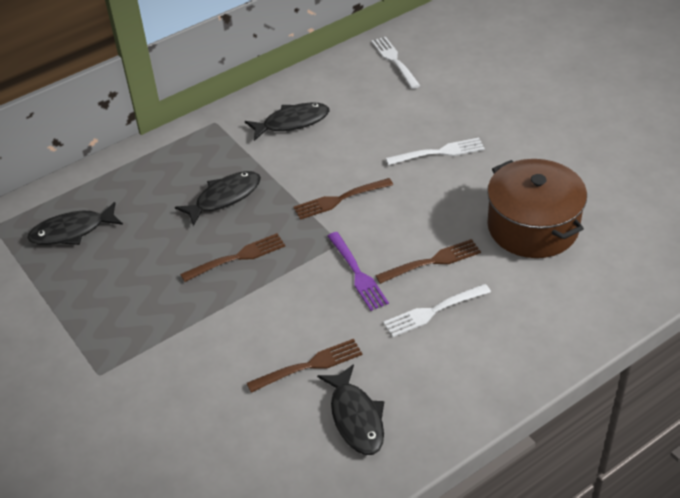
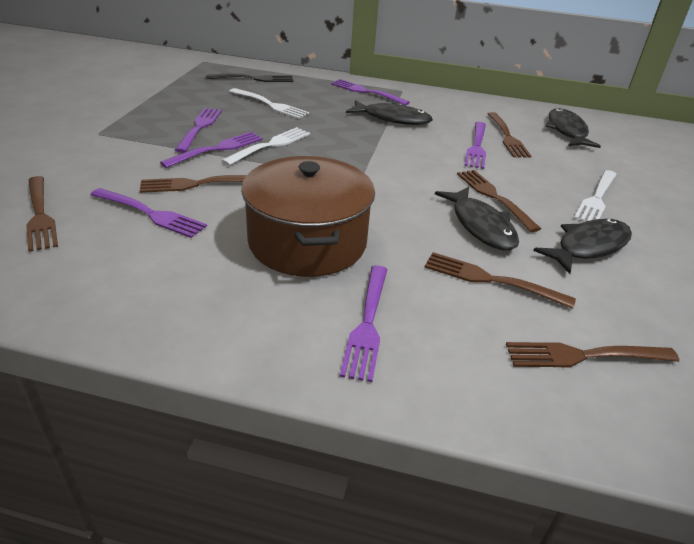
black fork: 0 -> 1
brown fork: 4 -> 6
purple fork: 1 -> 6

